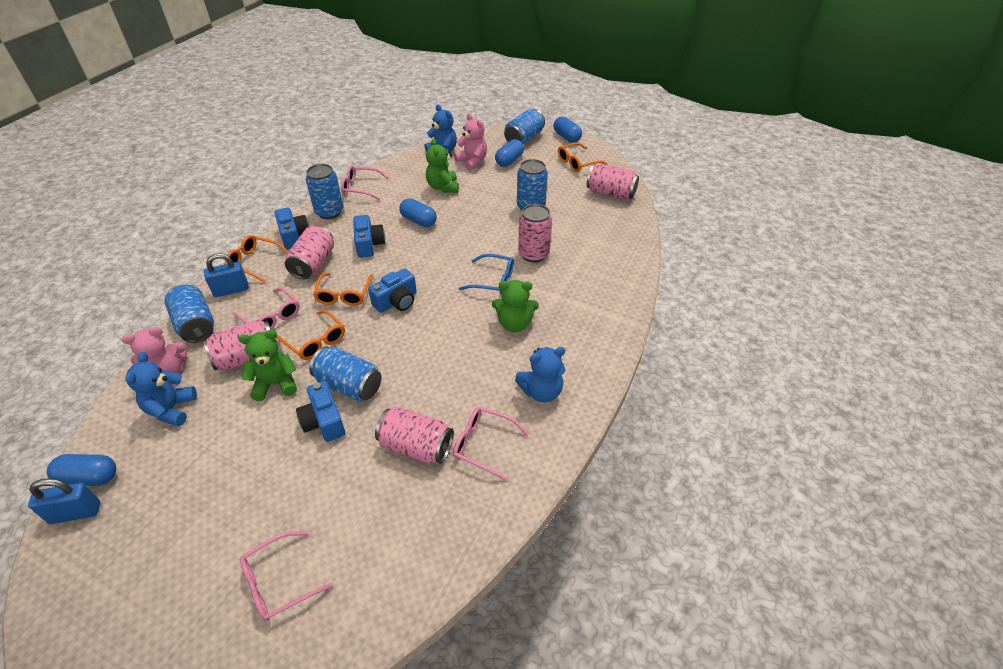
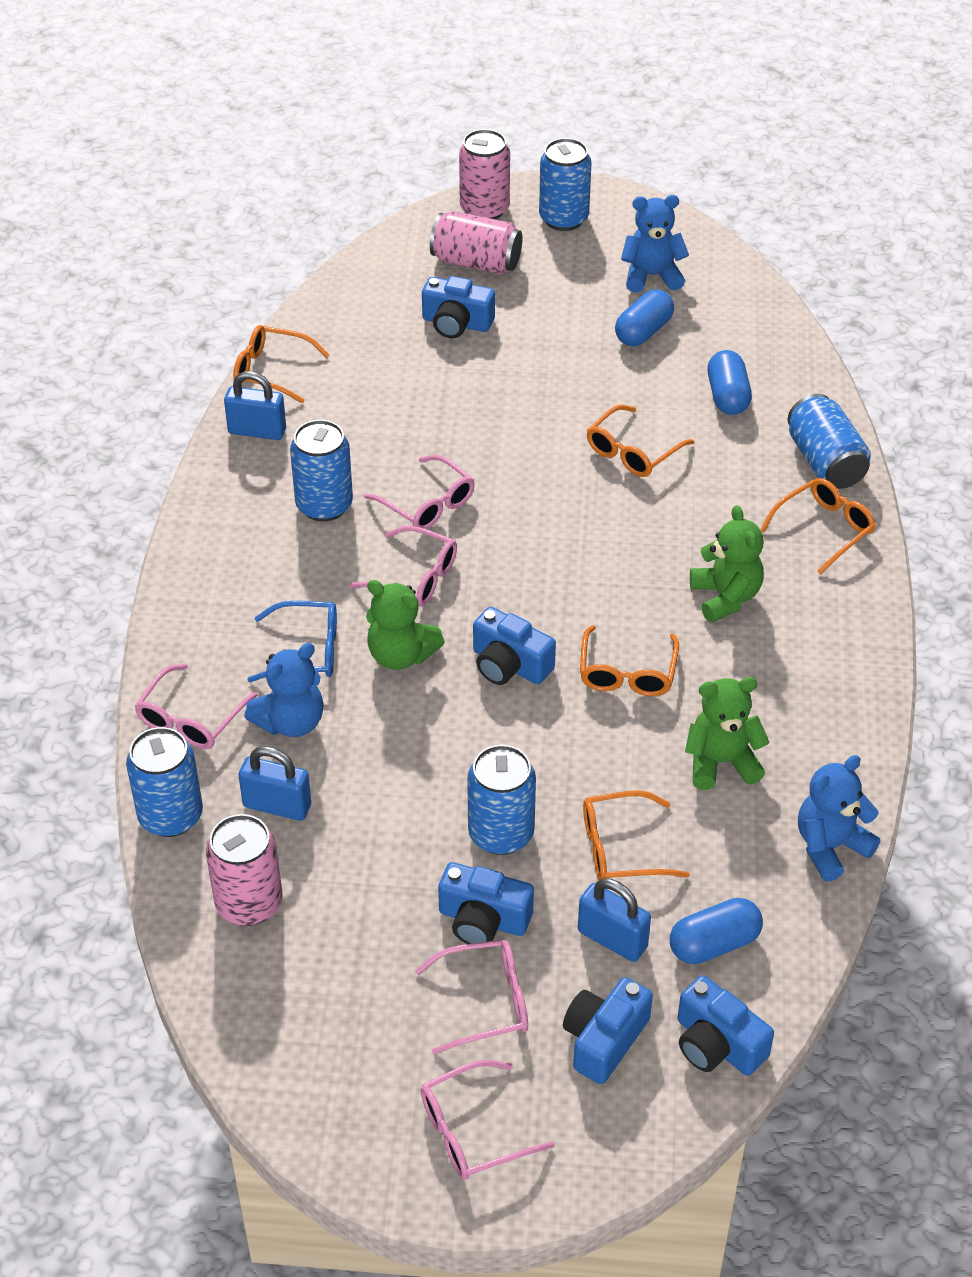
blue camera: 4 -> 5
blue capsule: 4 -> 3
blue padlock: 2 -> 3
orange glasses: 4 -> 5
pink can: 5 -> 3
pink glasses: 4 -> 5
pink teddy bear: 2 -> 0

